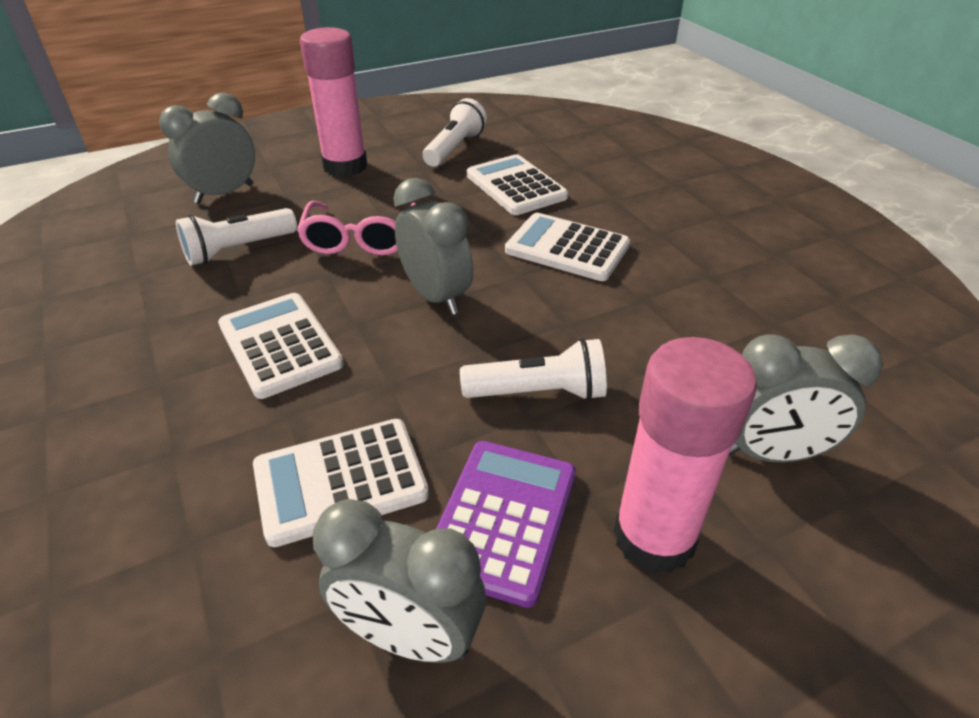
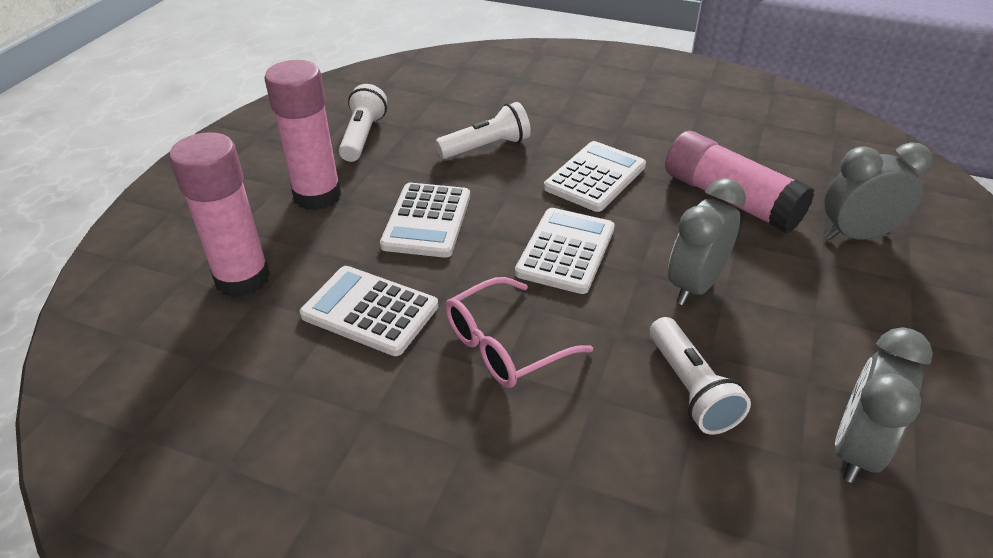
grey clock: 4 -> 3
pink glue stick: 2 -> 3
purple calculator: 1 -> 0

